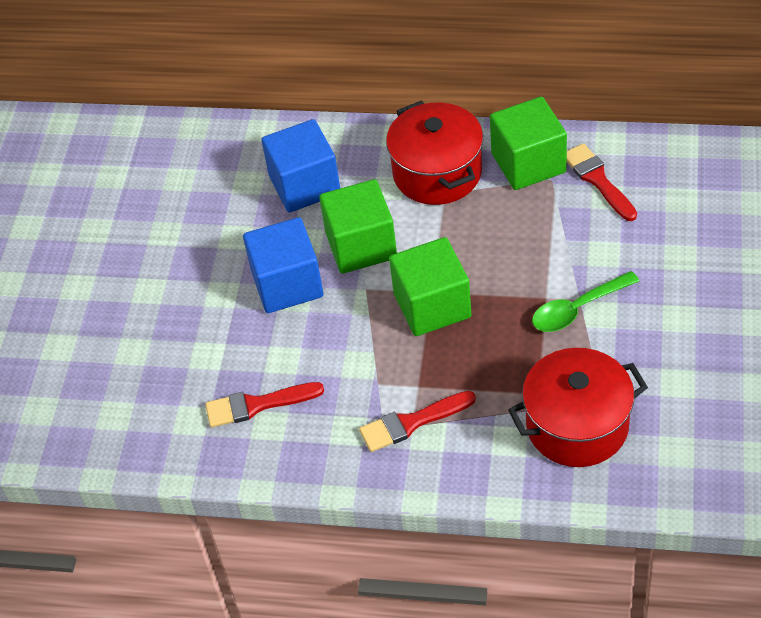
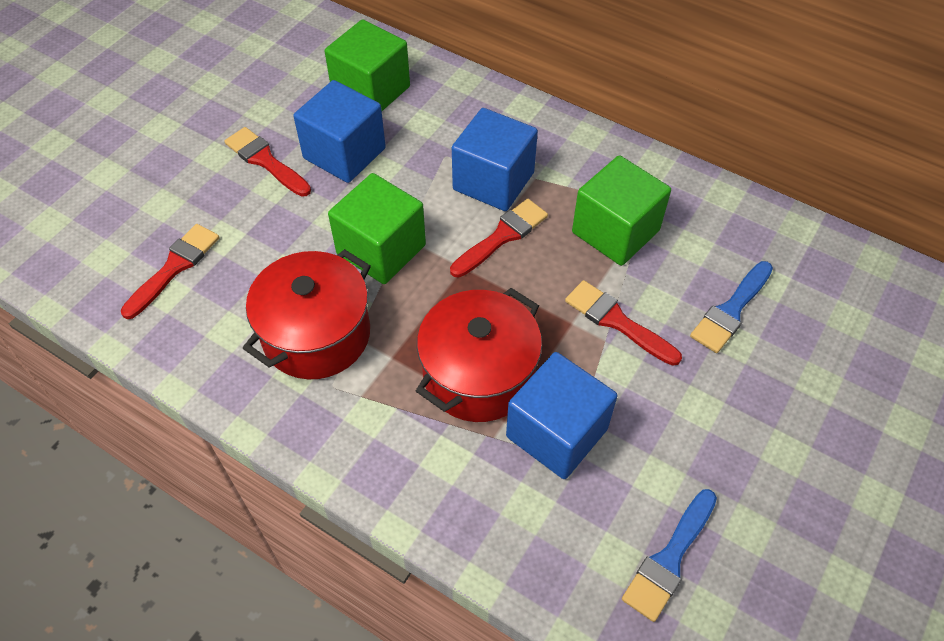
blue brush: 0 -> 2
blue cube: 2 -> 3
green spoon: 1 -> 0
red brush: 3 -> 4

